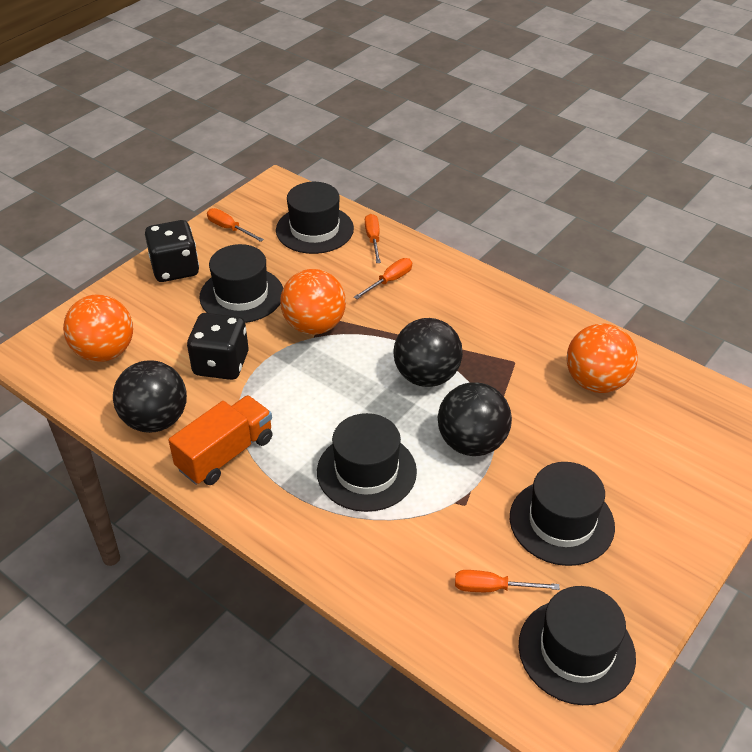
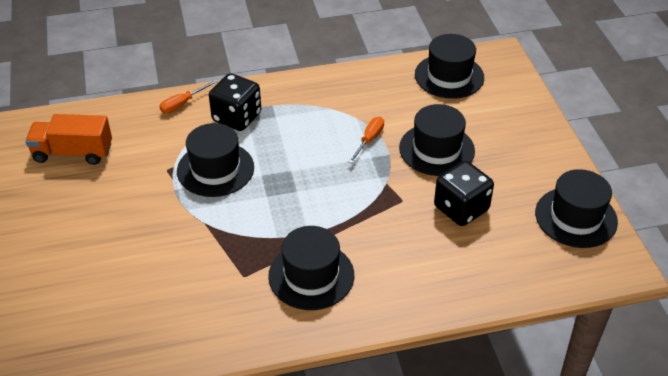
black ball: 3 -> 0
orange ball: 3 -> 0
orange screwdriver: 4 -> 2

